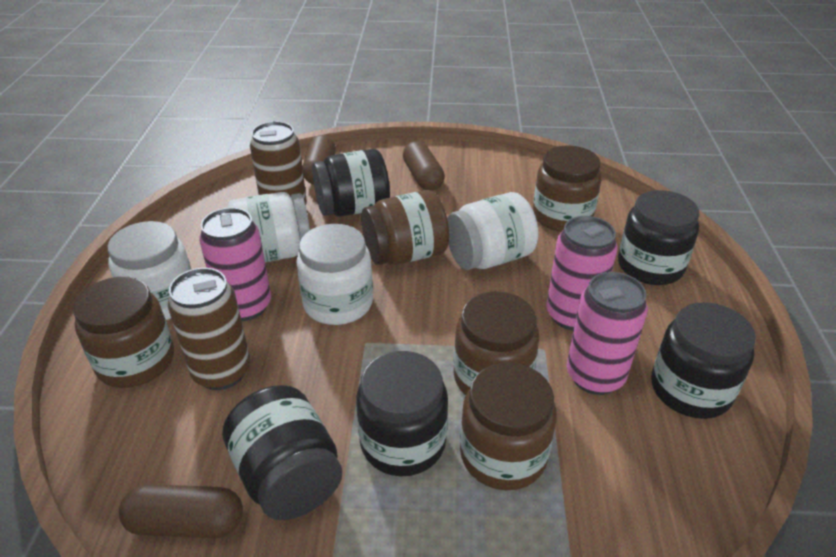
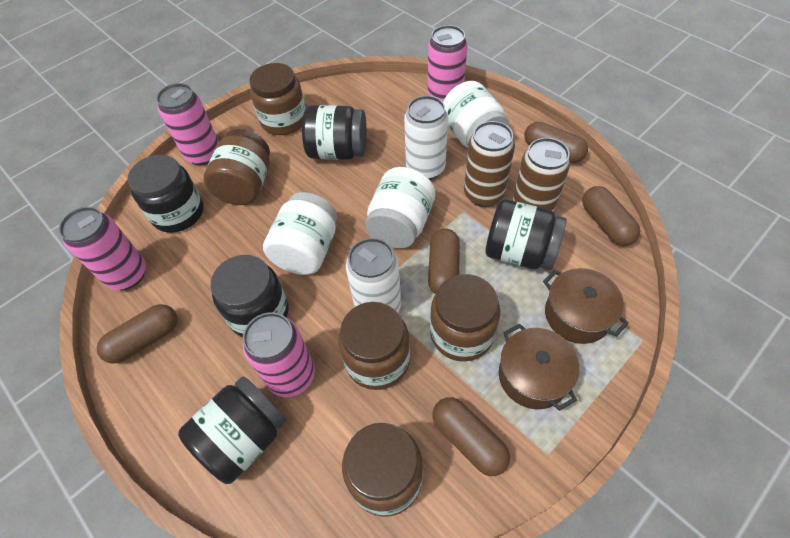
brown capsule: 3 -> 5
brown pot: 0 -> 2
pink can: 3 -> 4
white can: 0 -> 2
white jar: 4 -> 3

